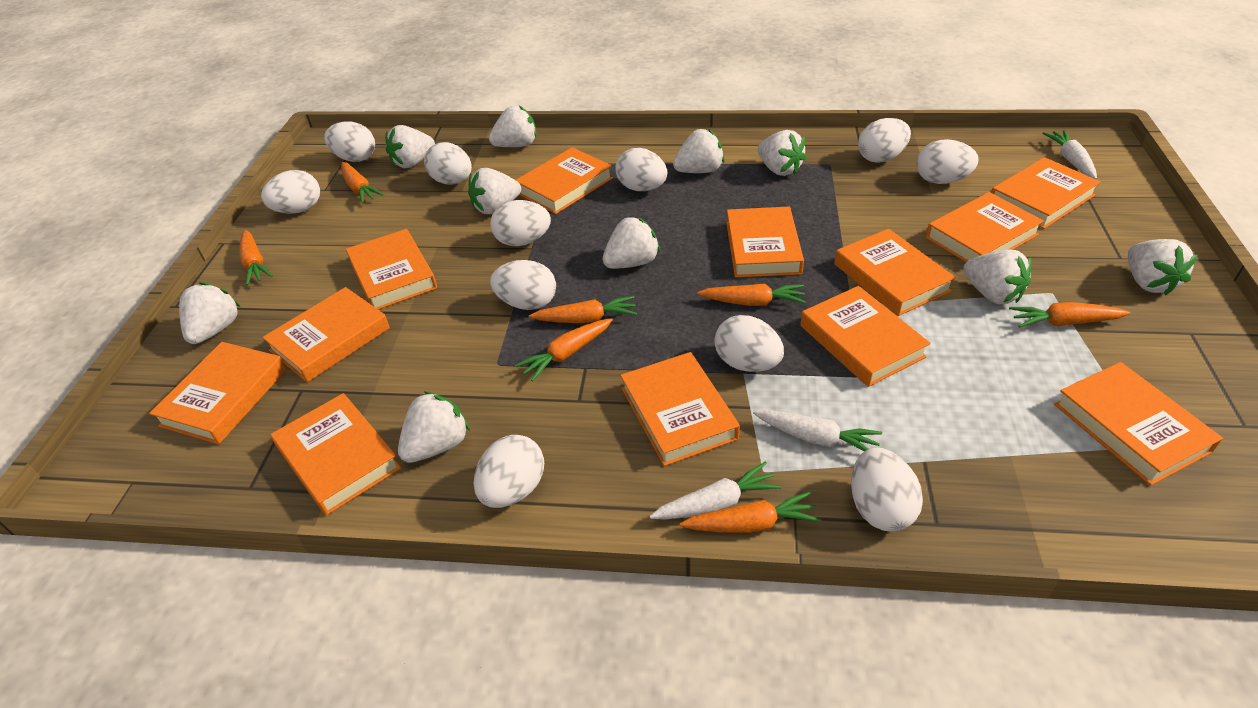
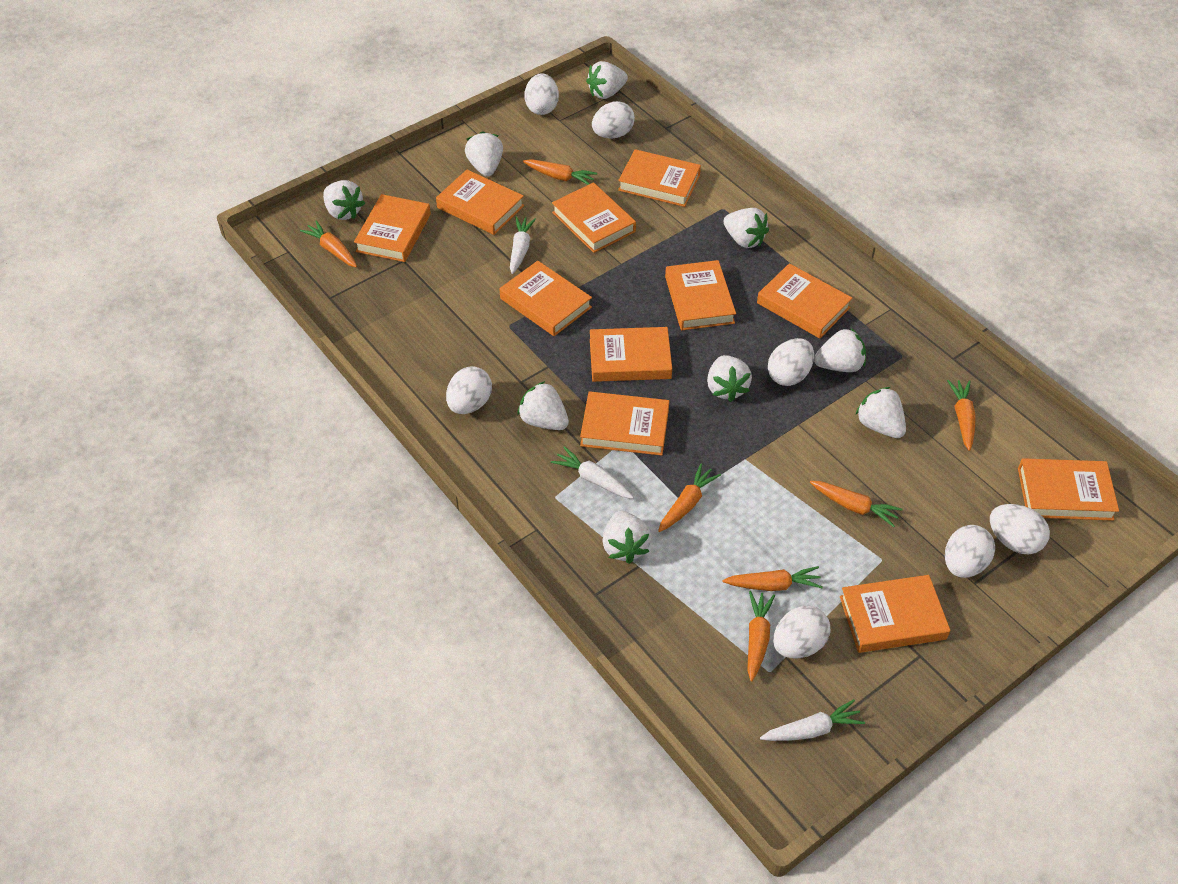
orange book: 12 -> 11
white egg: 11 -> 7
white strawberry: 10 -> 9

